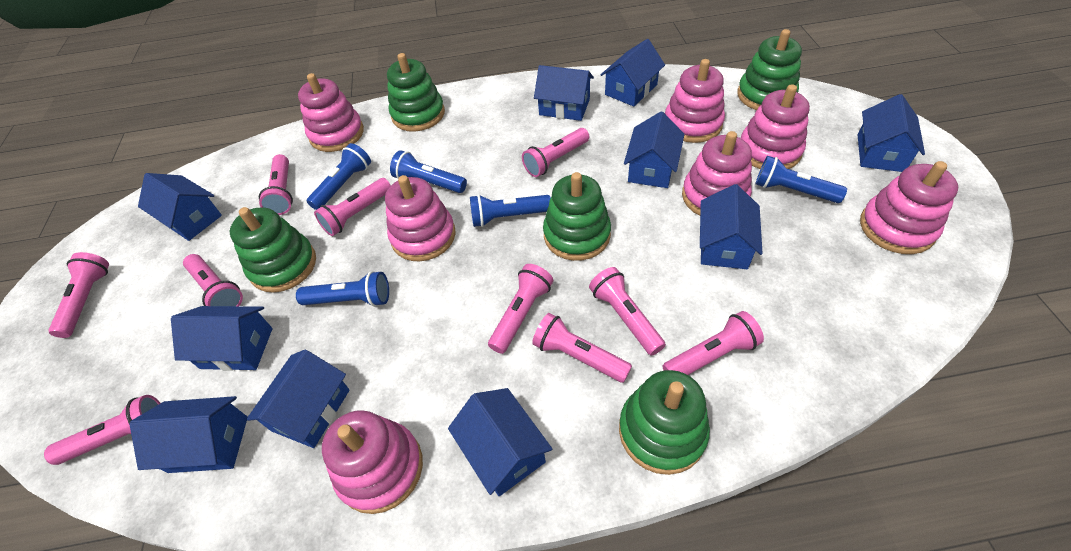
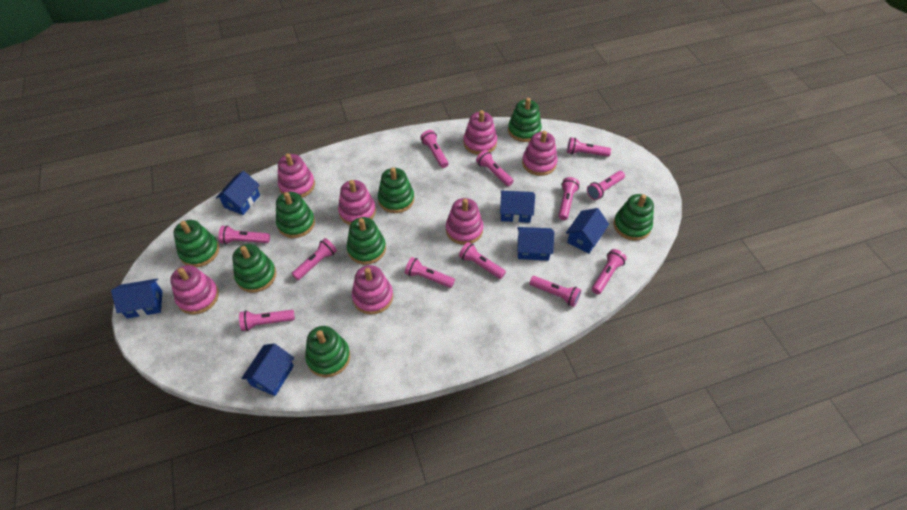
blue flashlight: 5 -> 0
blue house: 10 -> 6
green stacking toy: 5 -> 8
pink flashlight: 10 -> 12

